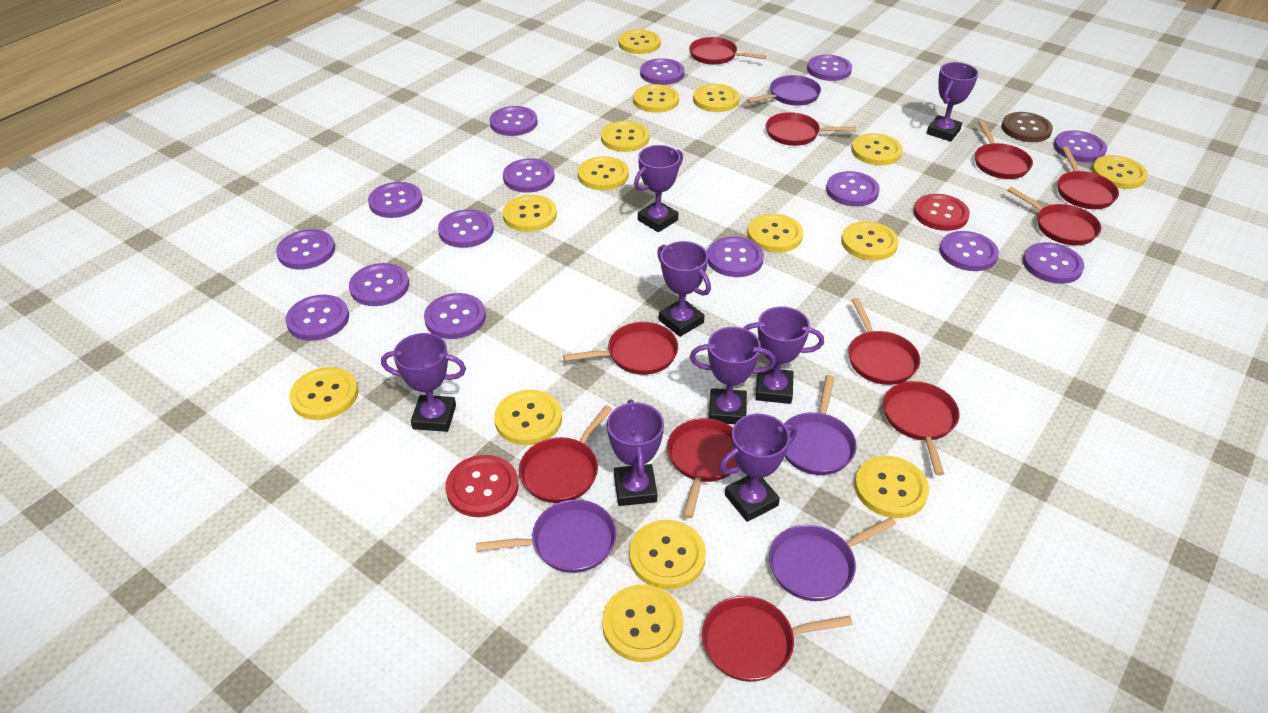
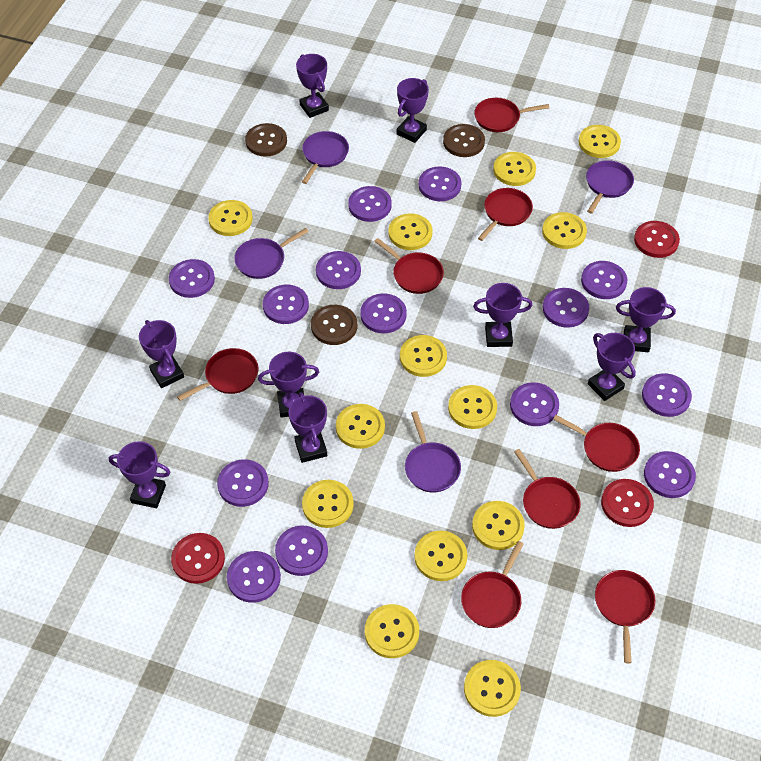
brown button: 1 -> 3
purple button: 15 -> 14
purple trophy: 8 -> 9
red button: 2 -> 3
red pan: 11 -> 8
yellow button: 15 -> 13

